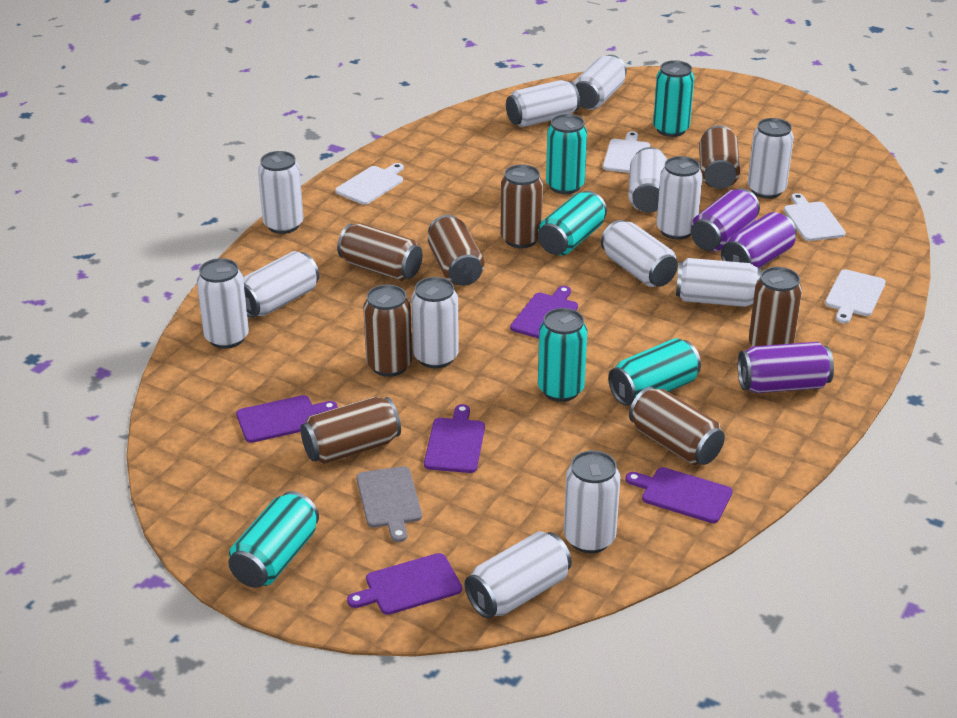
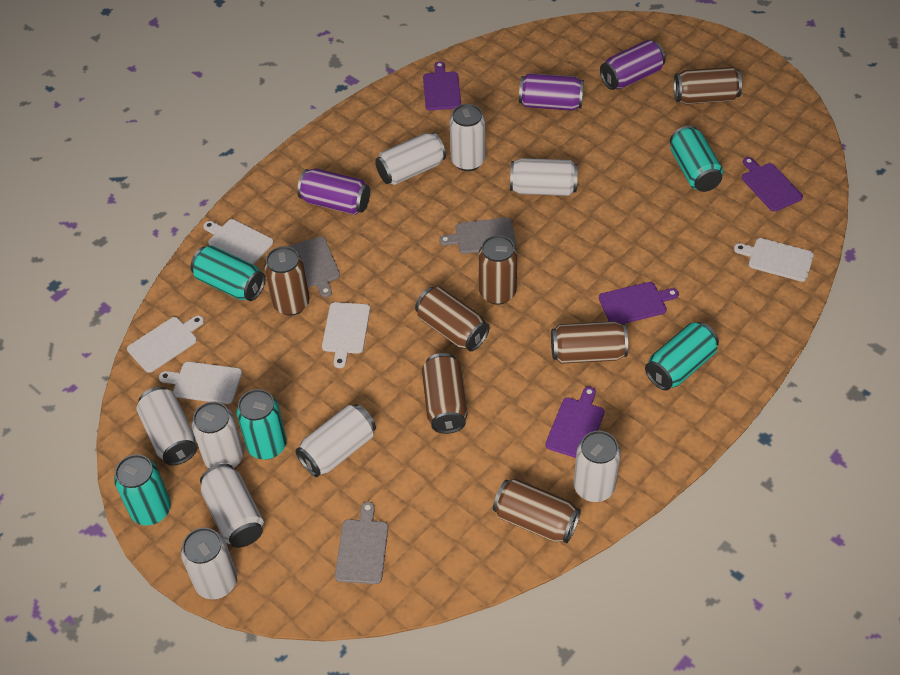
brown can: 8 -> 7
grey cutting board: 1 -> 3
purple cutting board: 5 -> 4
turquoise can: 6 -> 5
white can: 13 -> 9
white cutting board: 4 -> 5

